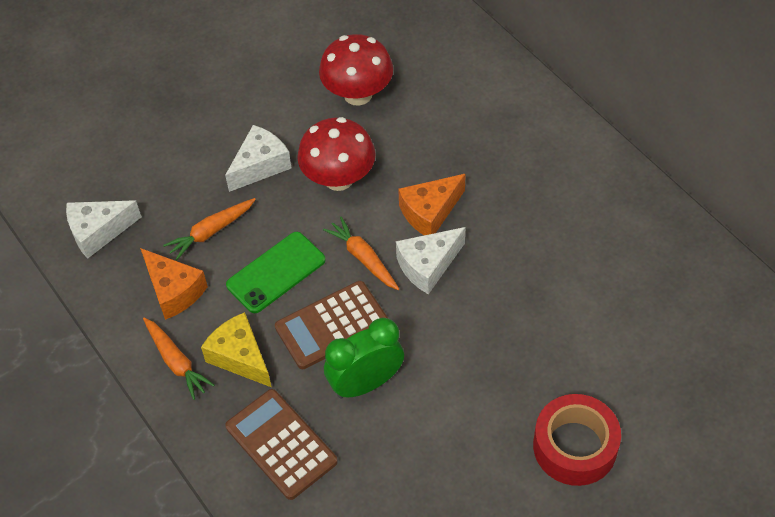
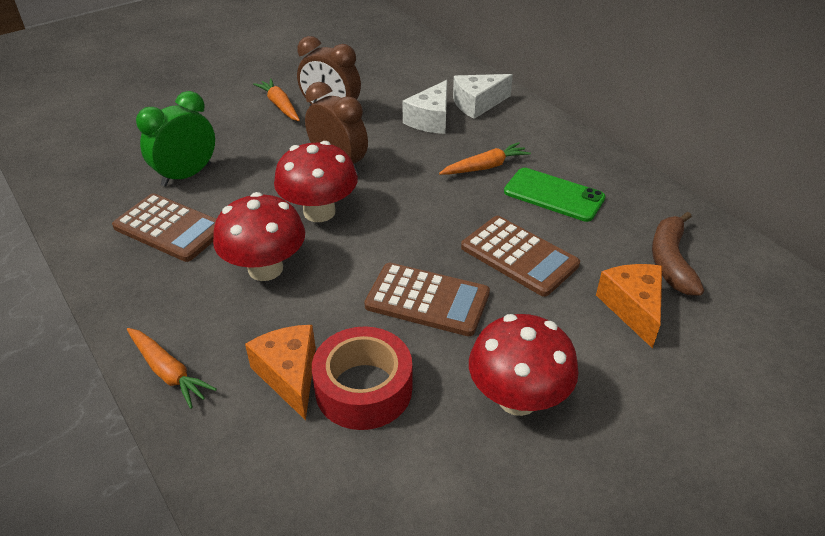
brown banana: 0 -> 1
brown calculator: 2 -> 3
brown clock: 0 -> 2
red mushroom: 2 -> 3
white cheese: 3 -> 2
yellow cheese: 1 -> 0

